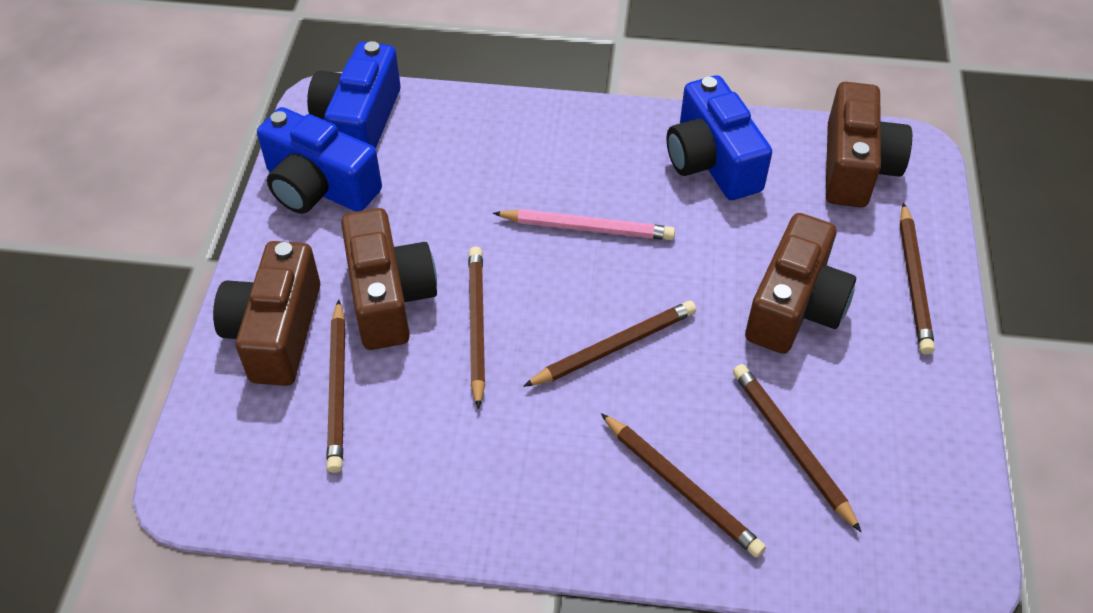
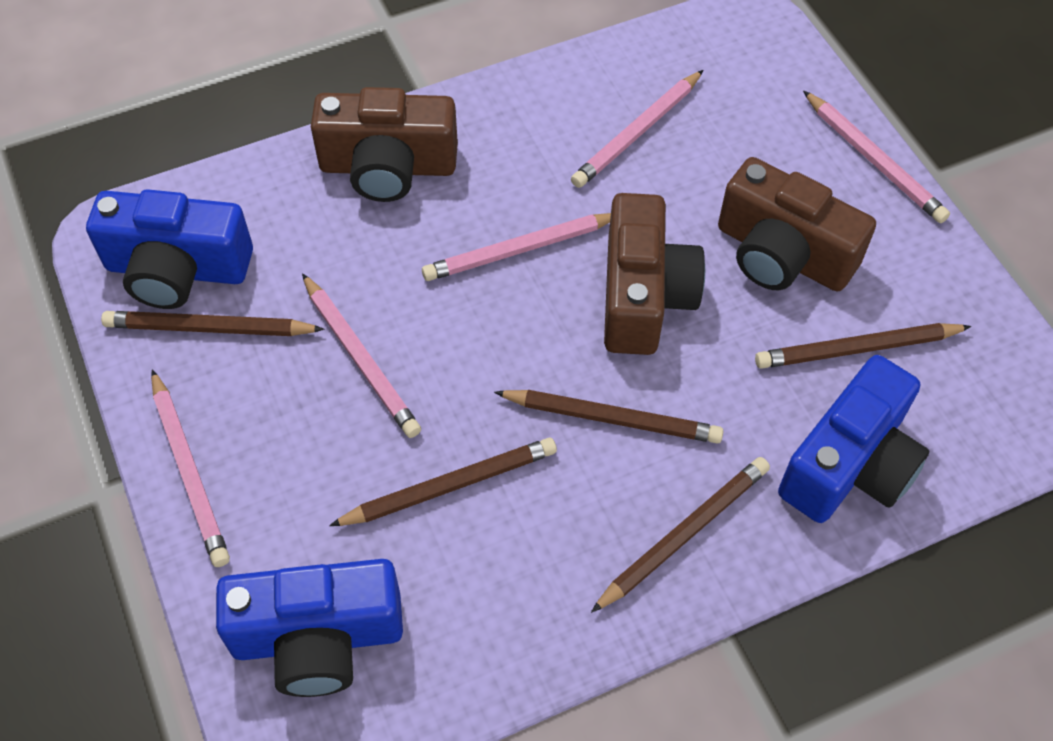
brown camera: 4 -> 3
brown pencil: 6 -> 5
pink pencil: 1 -> 5

